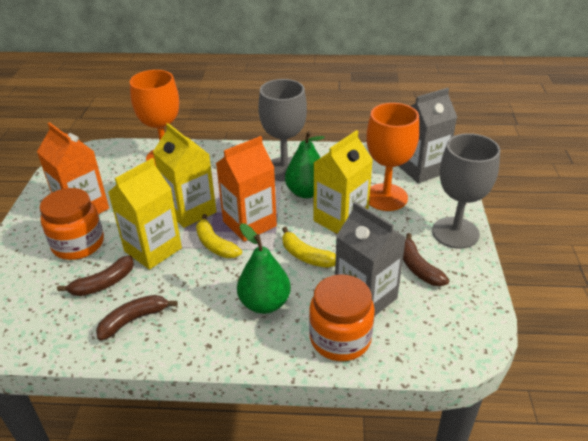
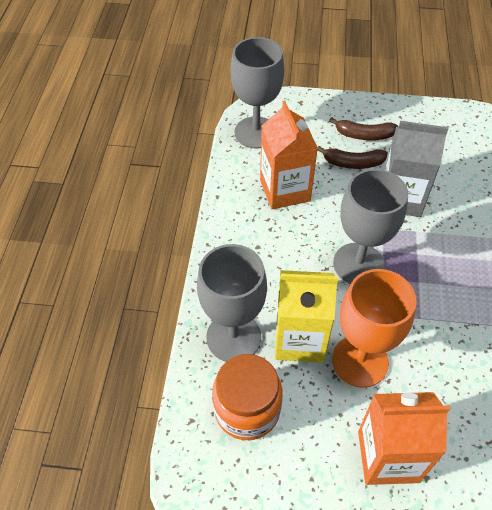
brown banana: 3 -> 2
green pear: 2 -> 0
grey carton: 2 -> 1
grey goblet: 2 -> 3
orange goblet: 2 -> 1
orange jar: 2 -> 1
yellow banana: 2 -> 0
yellow carton: 3 -> 1

